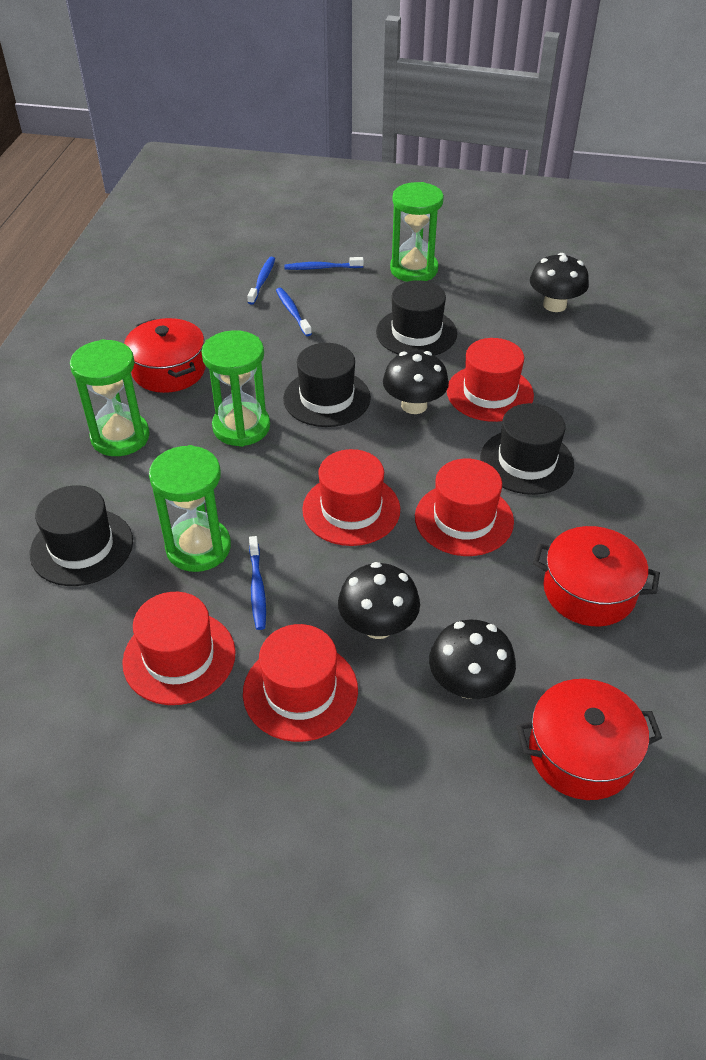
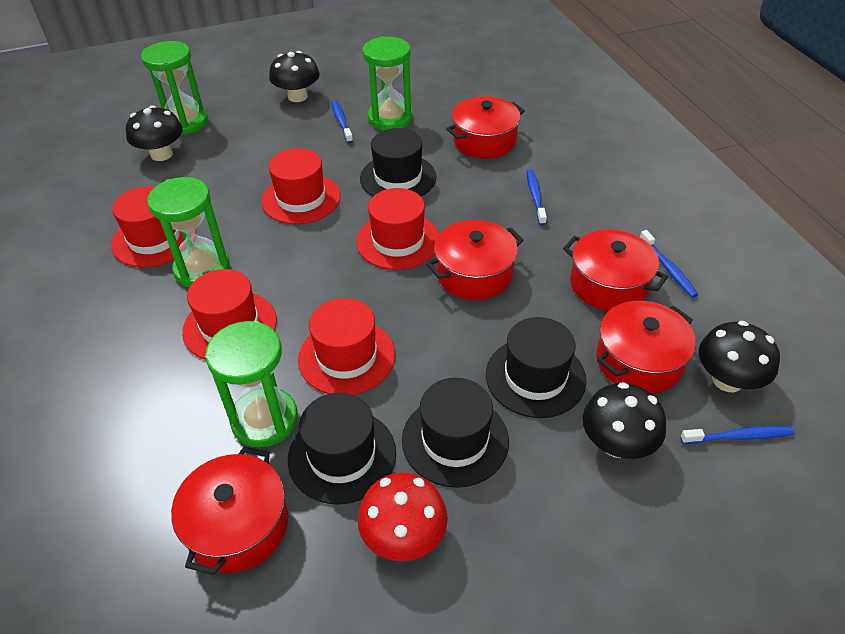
red mushroom: 0 -> 1
red pot: 3 -> 5

